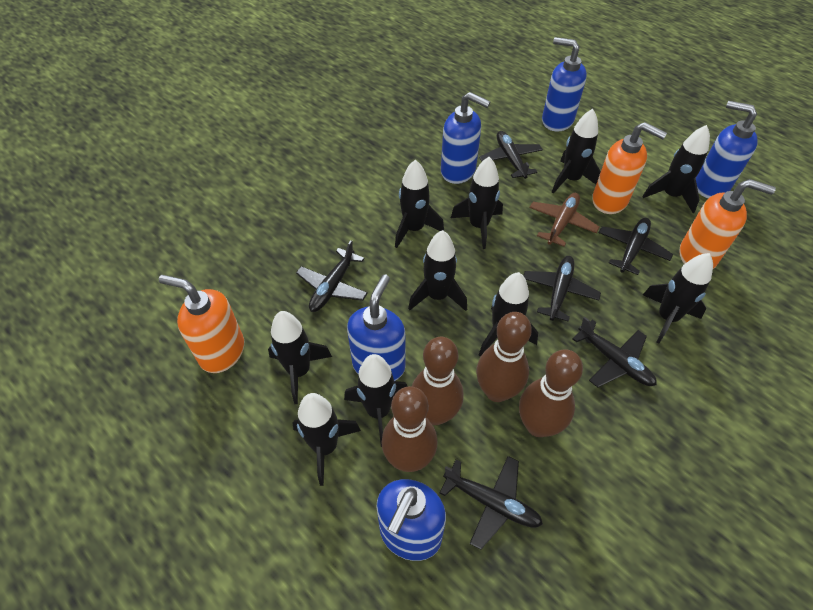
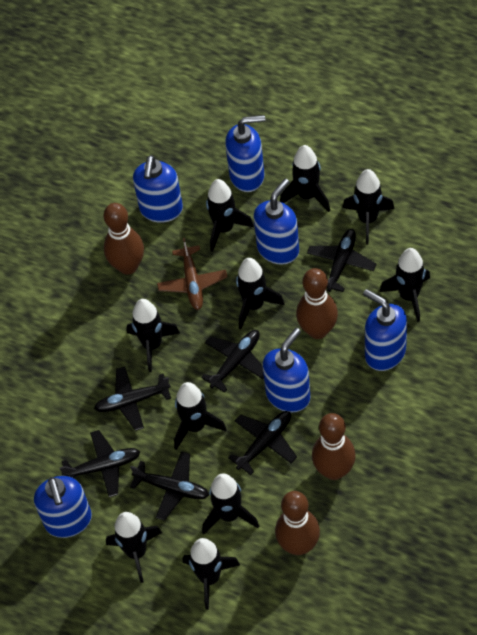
blue soap dispenser: 5 -> 6
orange soap dispenser: 3 -> 0

